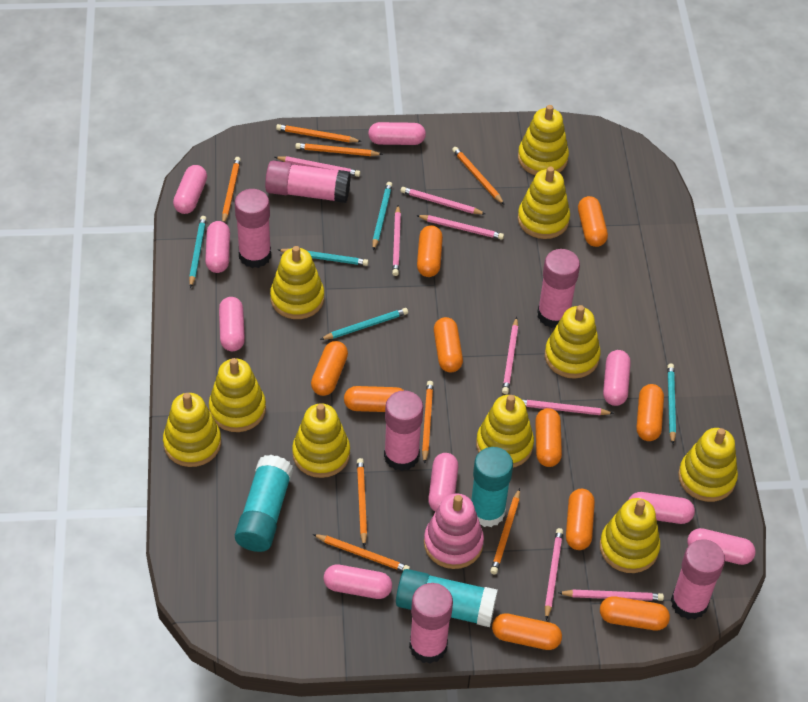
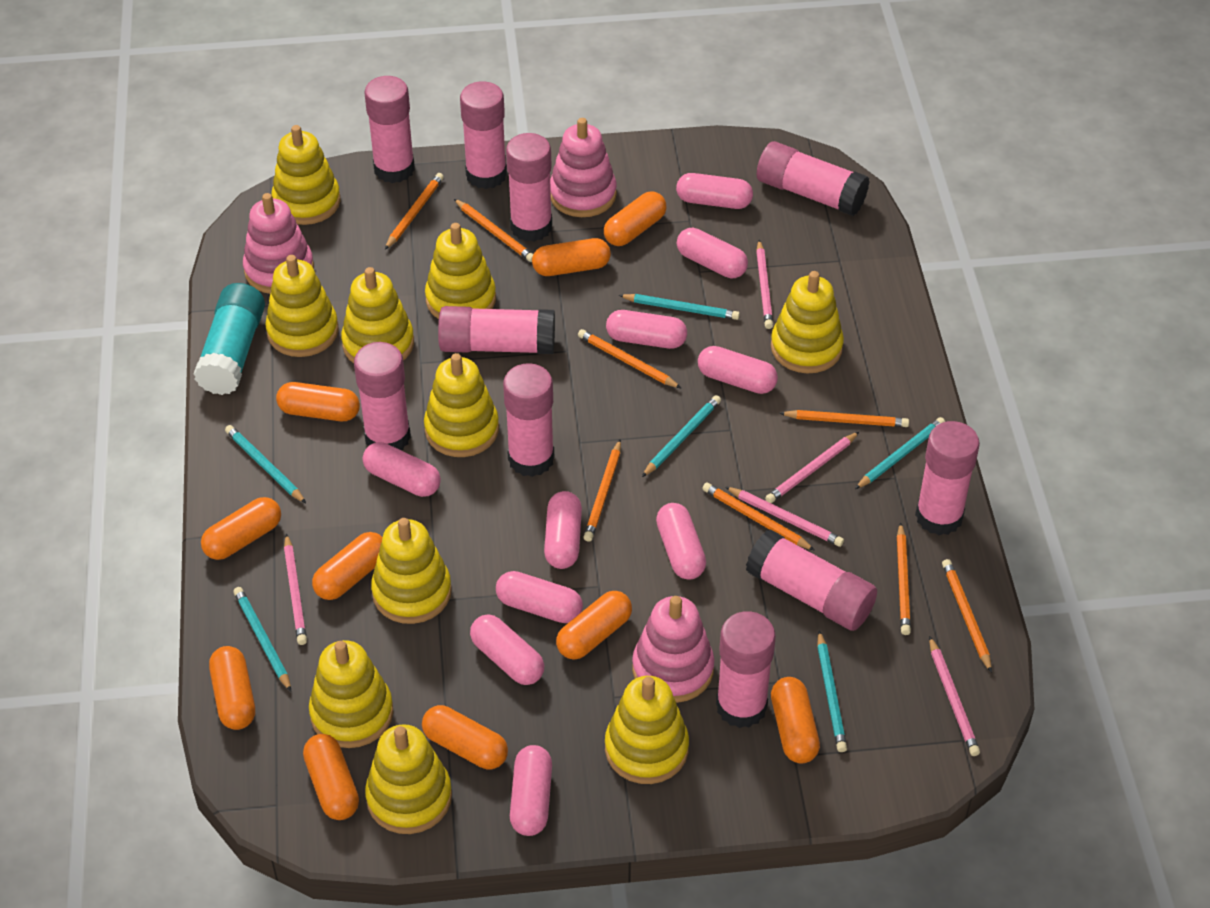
pink capsule: 9 -> 10
pink glue stick: 6 -> 10
pink pencil: 8 -> 5
pink stacking toy: 1 -> 3
turquoise glue stick: 3 -> 1
turquoise pencil: 5 -> 6

